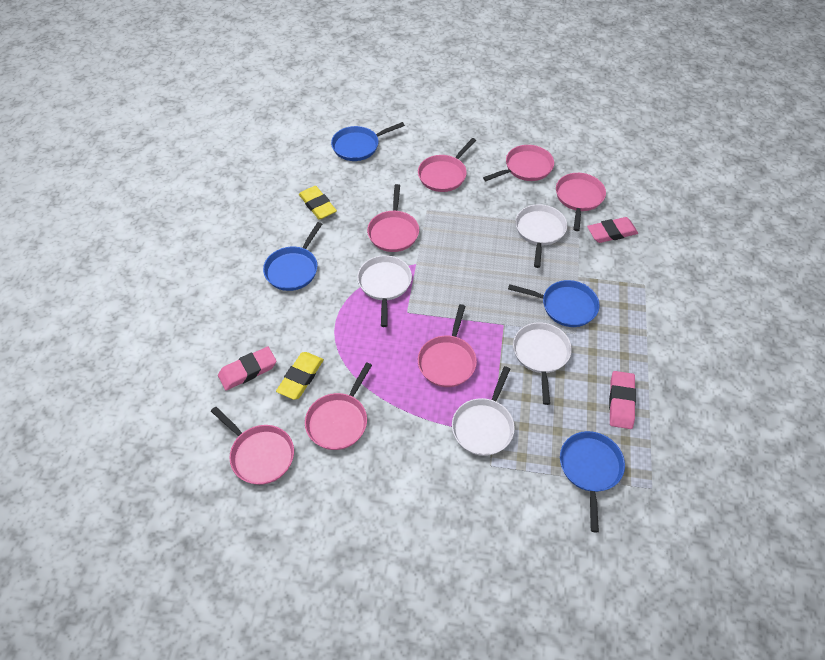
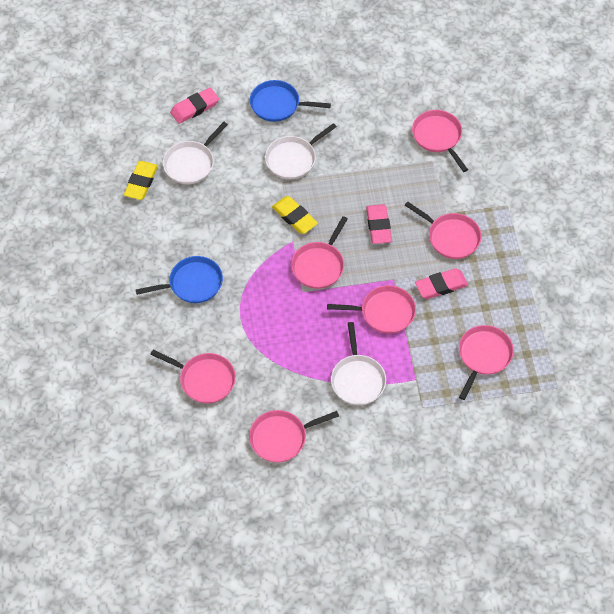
blue pan: 4 -> 2
white pan: 4 -> 3

